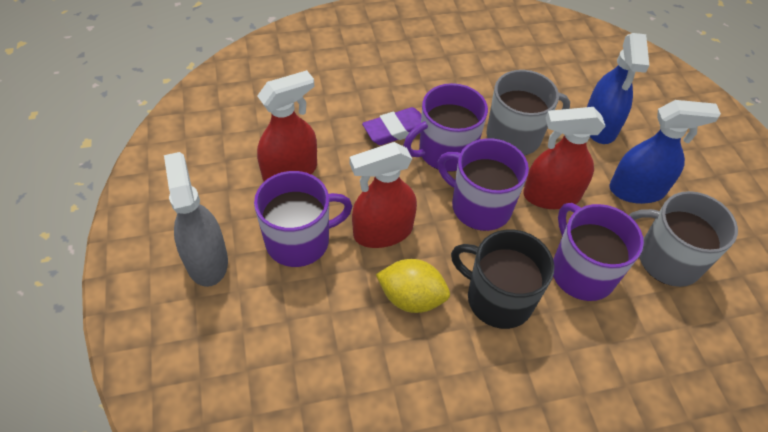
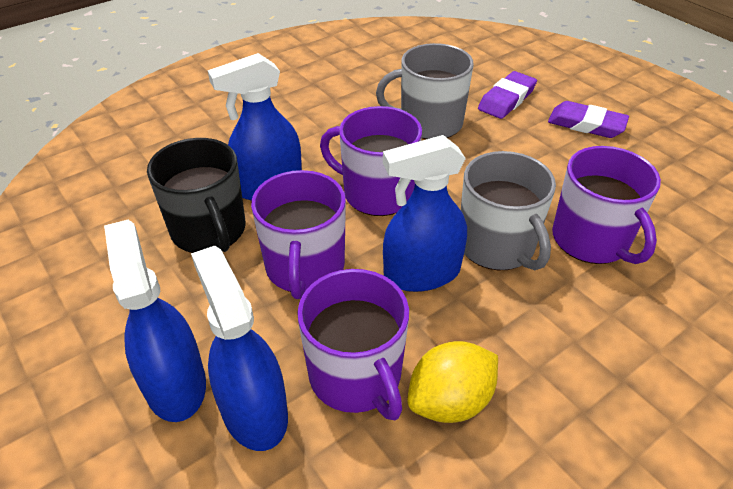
blue spray bottle: 2 -> 4
grey spray bottle: 1 -> 0
purple eraser: 1 -> 2
red spray bottle: 3 -> 0

